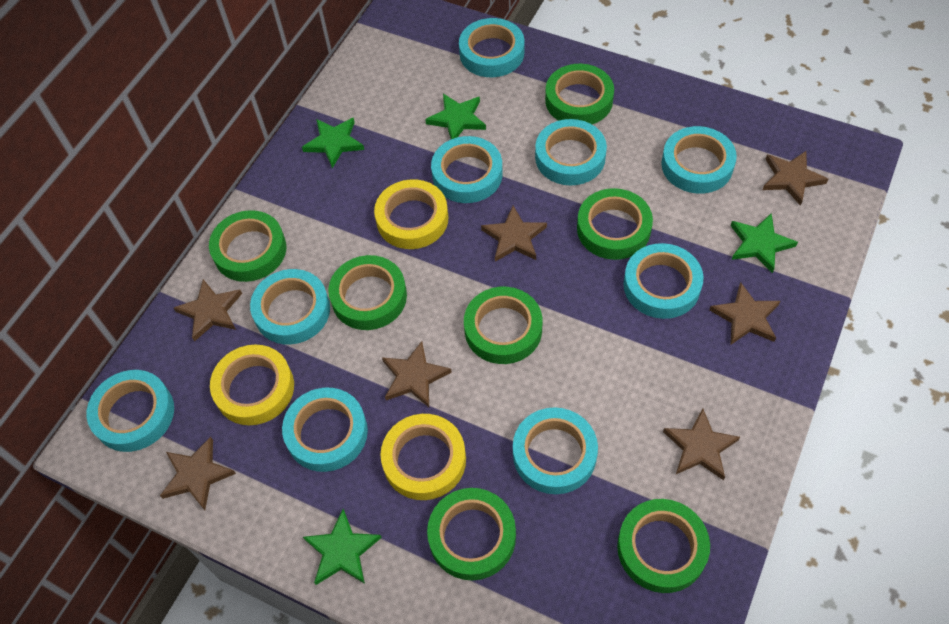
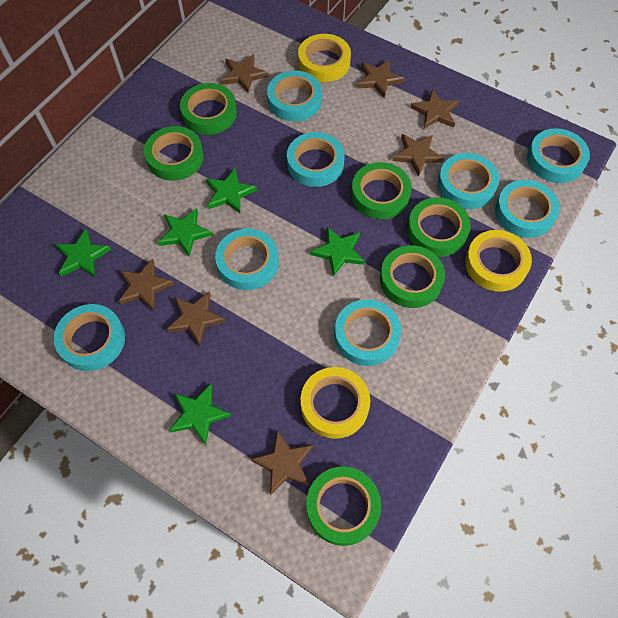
green star: 4 -> 5
green tape: 7 -> 6
turquoise tape: 9 -> 8

